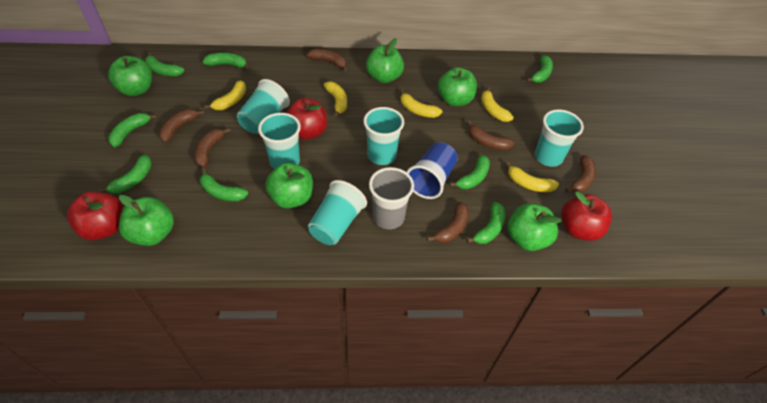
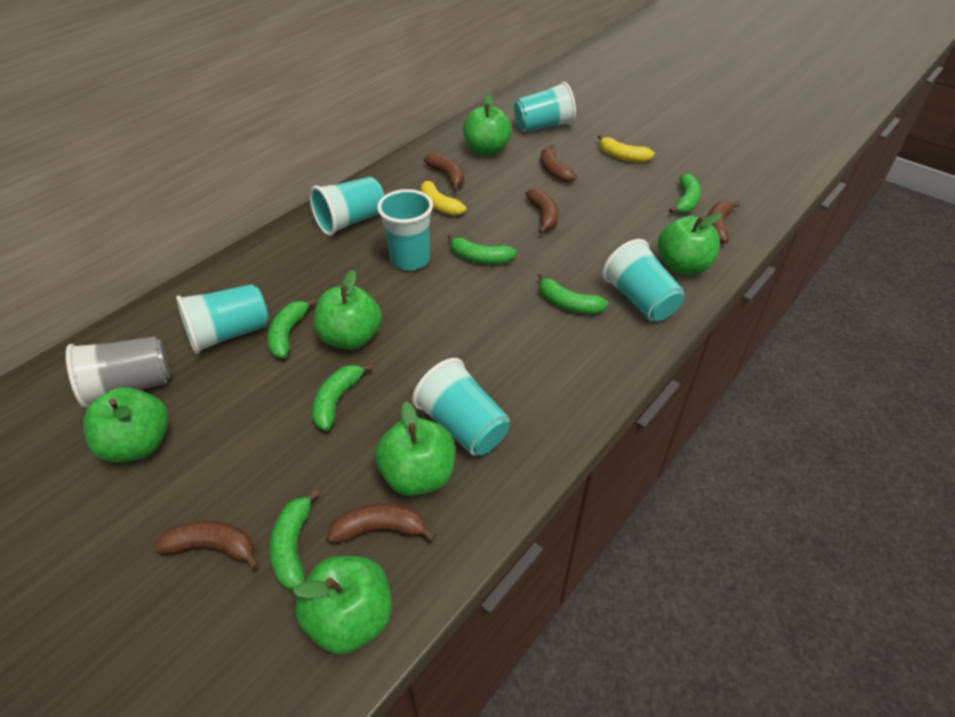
blue cup: 1 -> 0
green banana: 8 -> 6
red apple: 3 -> 0
turquoise cup: 5 -> 6
yellow banana: 5 -> 2

